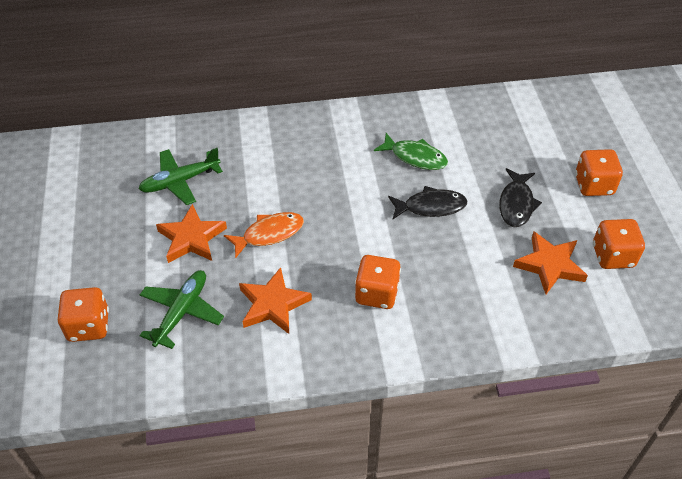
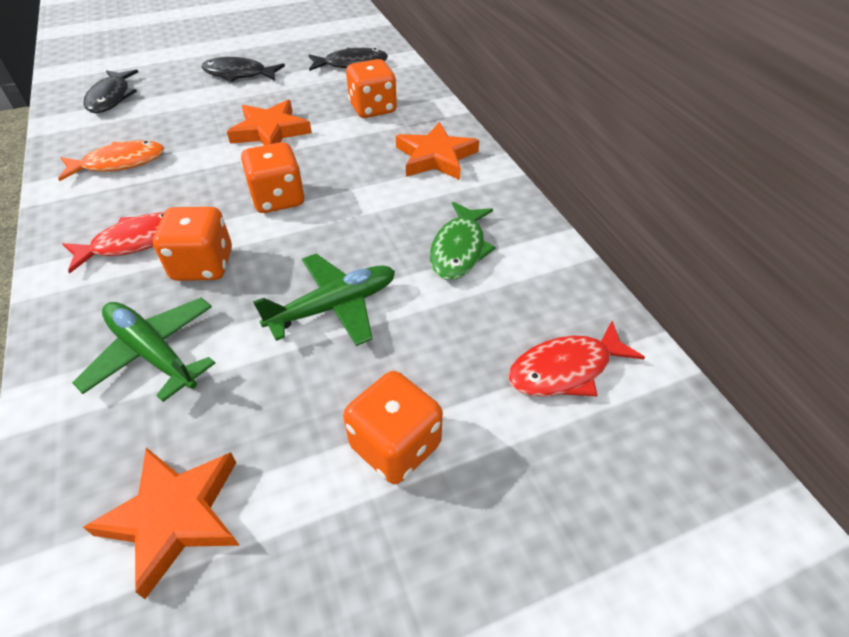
black fish: 2 -> 3
red fish: 0 -> 2

